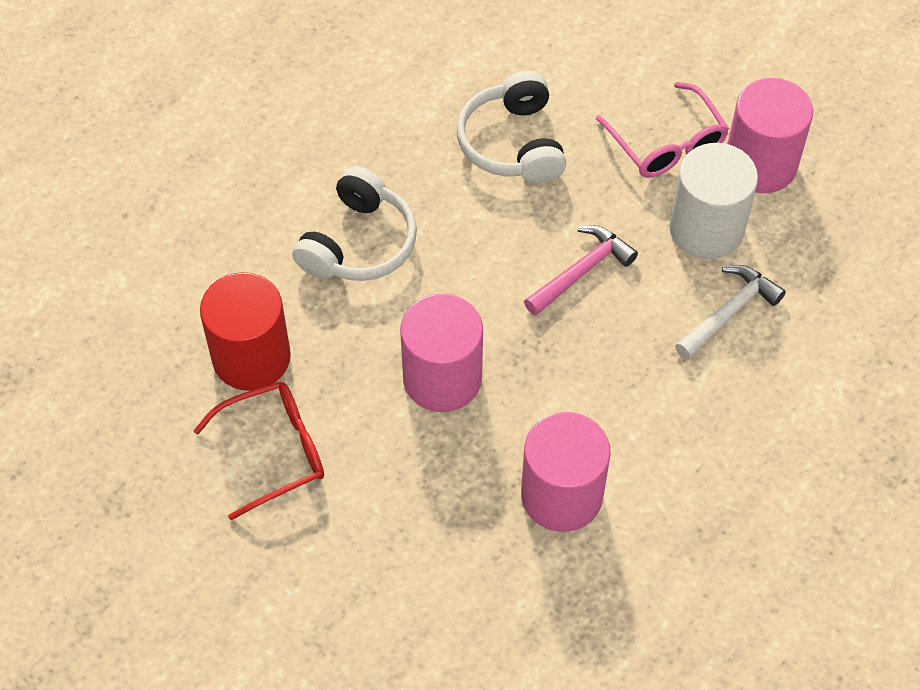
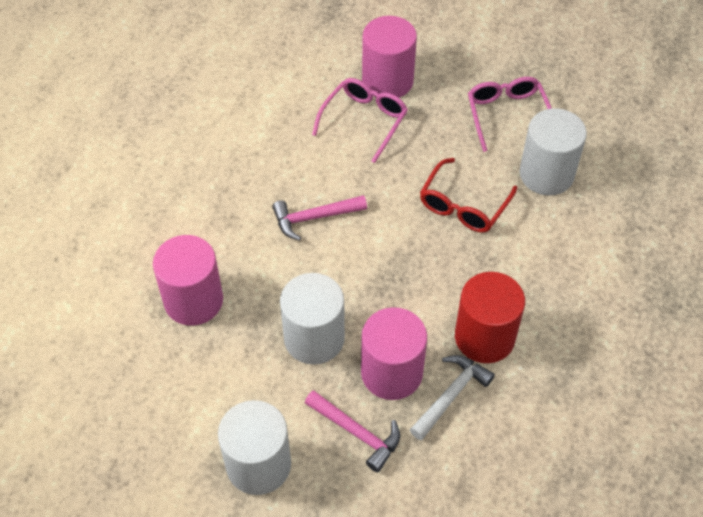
pink glasses: 1 -> 2
pink hammer: 1 -> 2
white cylinder: 1 -> 3
white headphones: 2 -> 0

